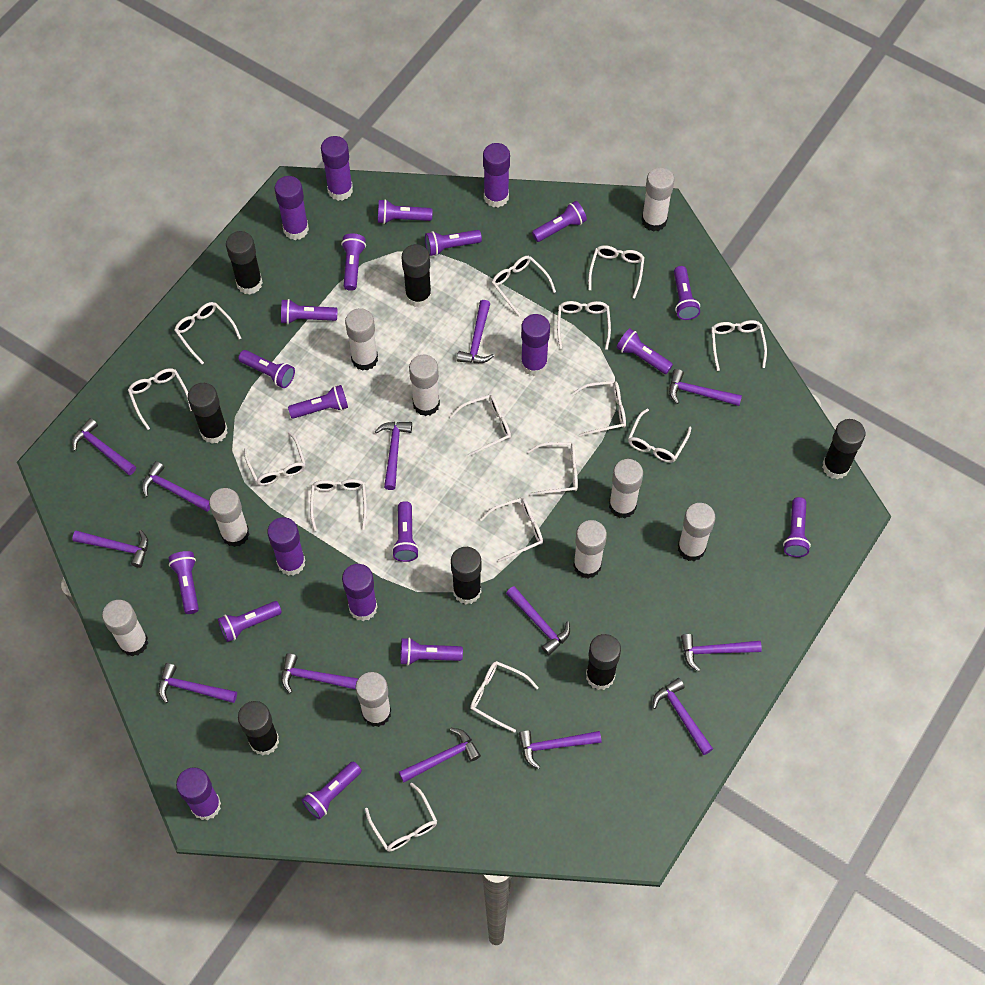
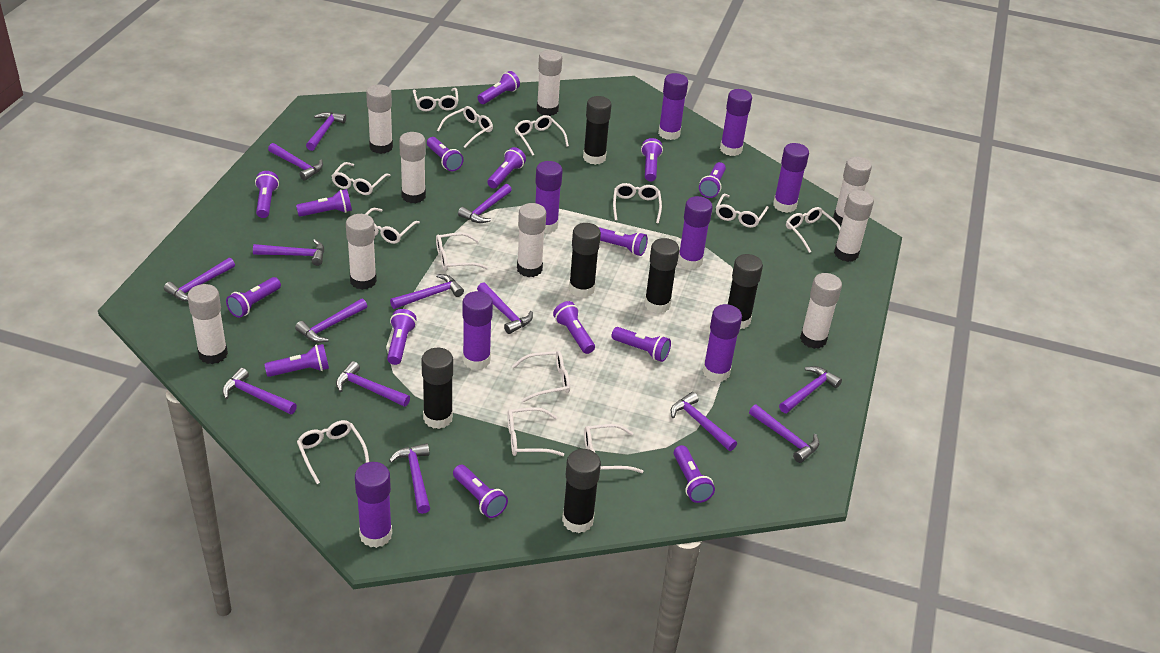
black glue stick: 7 -> 6
purple glue stick: 7 -> 8
purple hammer: 13 -> 14
white glasses: 15 -> 13

